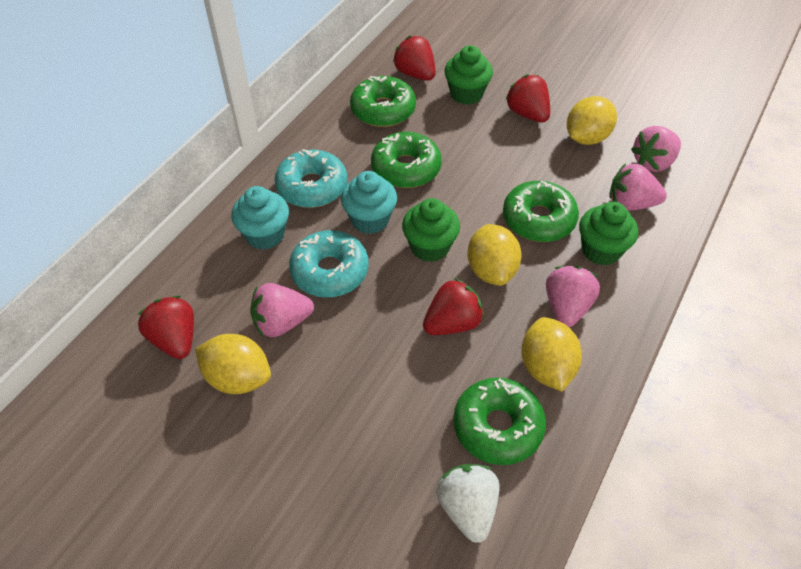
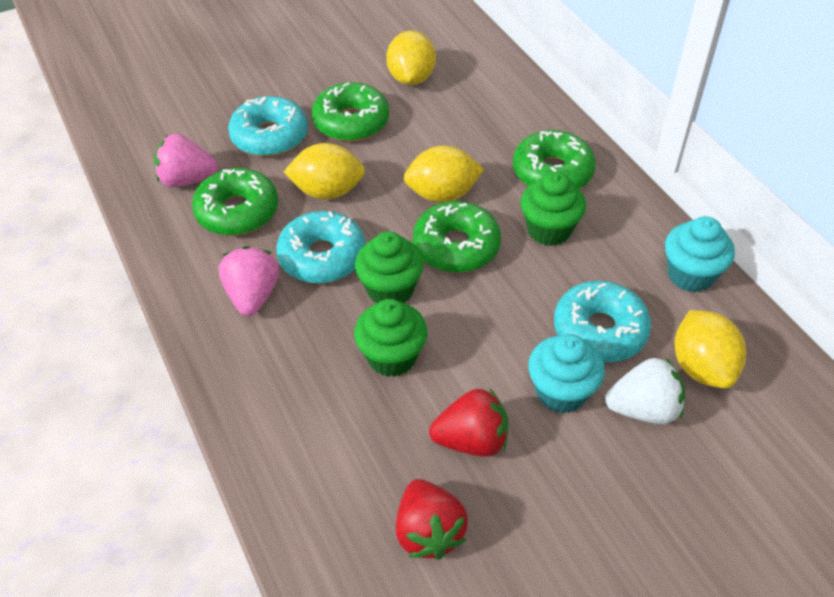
pink strawberry: 4 -> 2
red strawberry: 4 -> 2
turquoise donut: 2 -> 3

